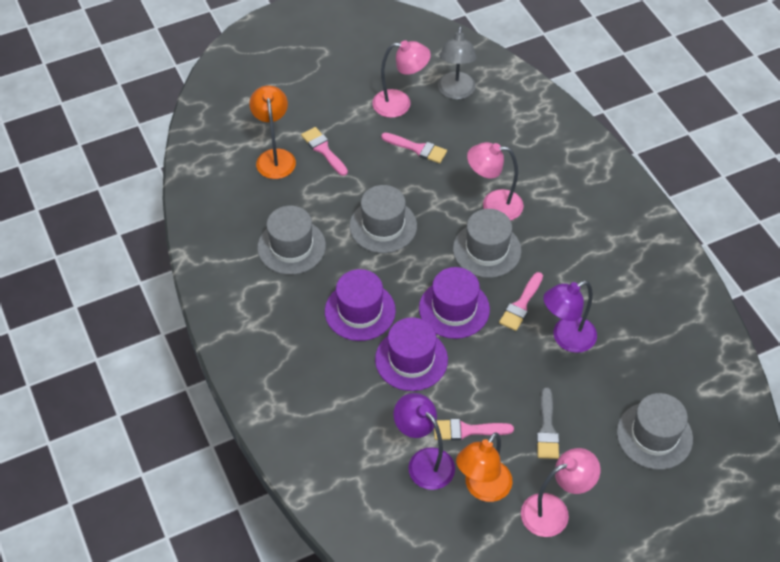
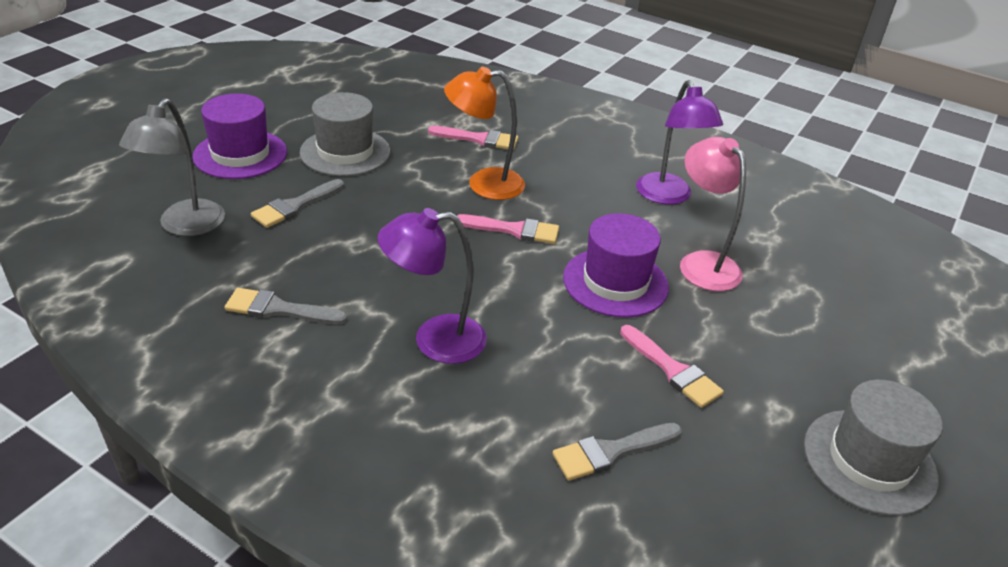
grey brush: 1 -> 3
grey hat: 4 -> 2
orange lamp: 2 -> 1
pink brush: 4 -> 3
pink lamp: 3 -> 1
purple hat: 3 -> 2

